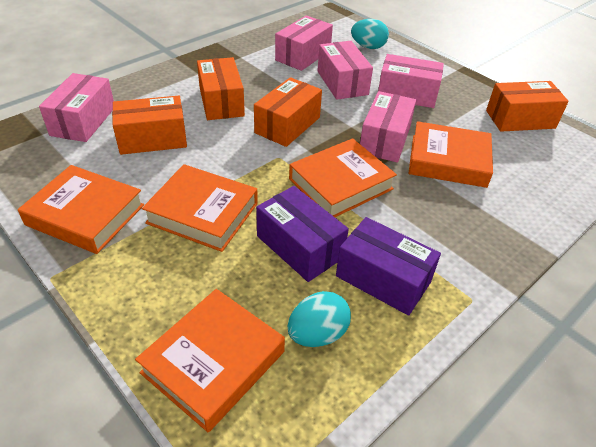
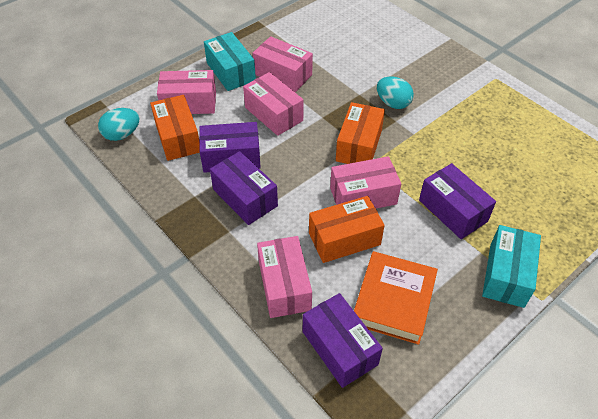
orange book: 5 -> 1
orange box: 4 -> 3
purple box: 2 -> 4
turquoise box: 0 -> 2

